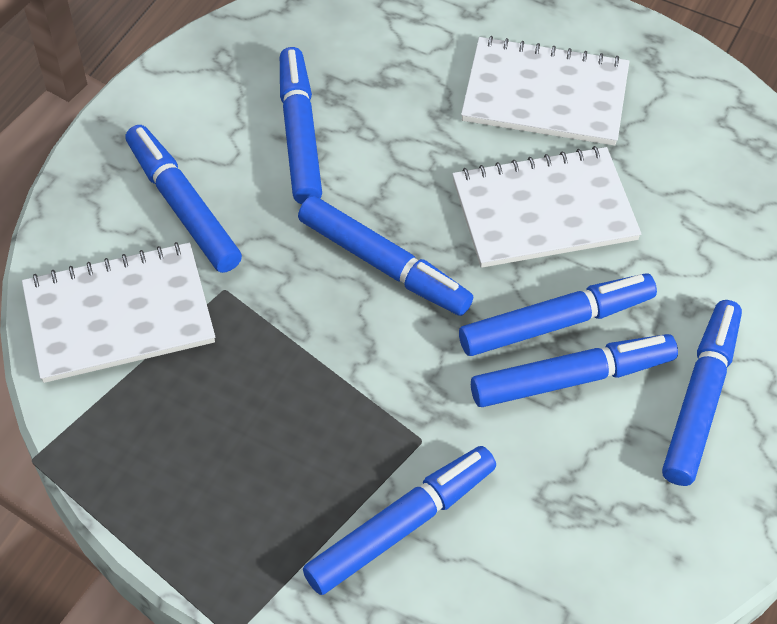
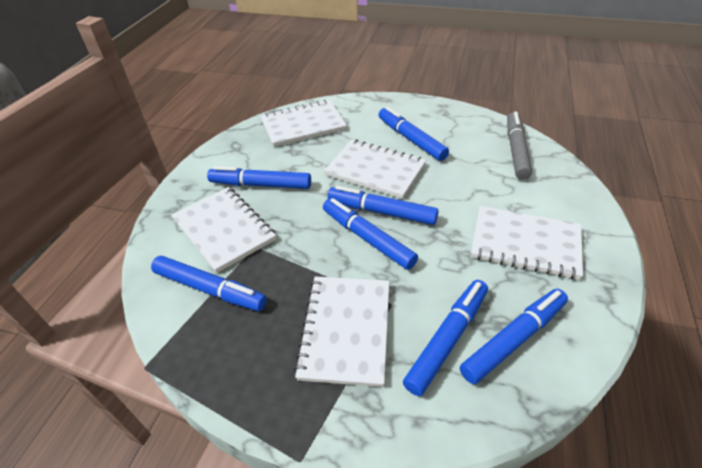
grey marker: 0 -> 1
white notebook: 3 -> 5

